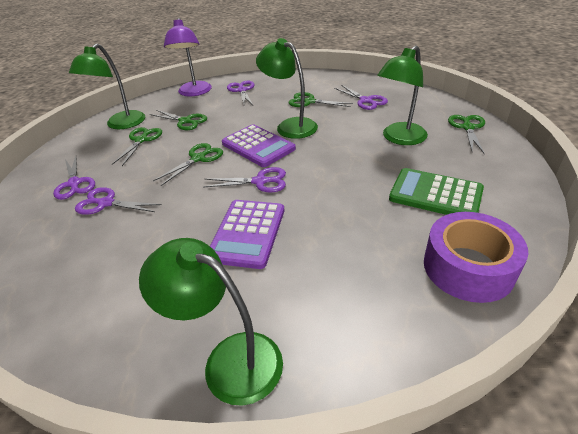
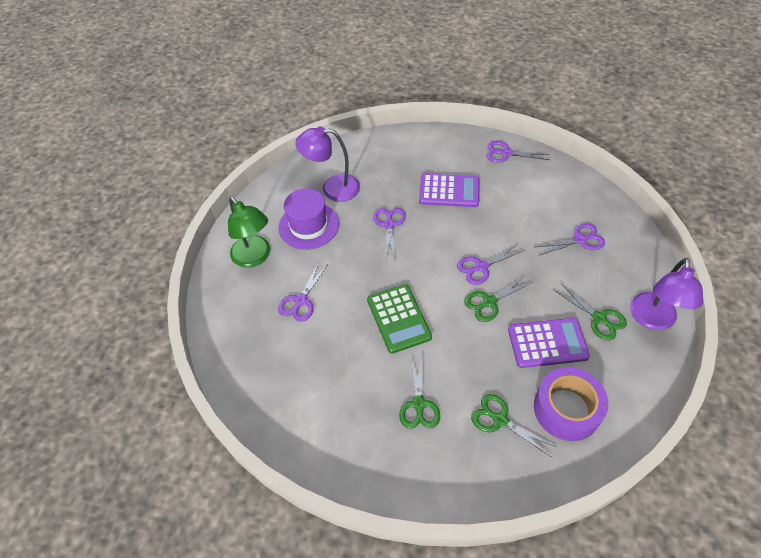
green lamp: 4 -> 1
green scissors: 5 -> 4
purple hat: 0 -> 1
purple lamp: 1 -> 2

